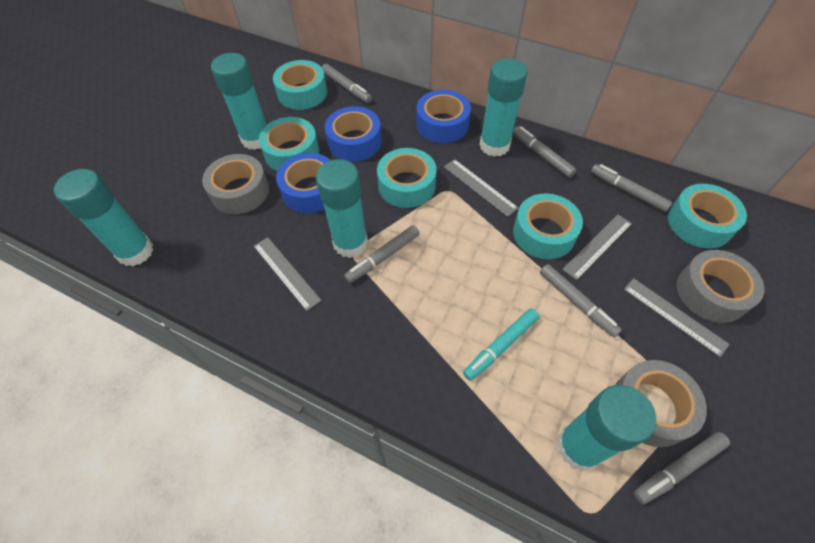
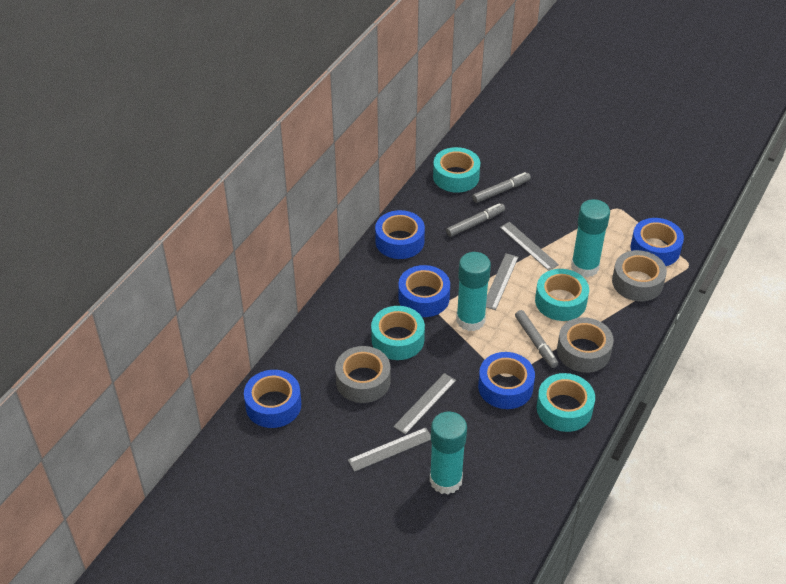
blue tape: 3 -> 5
grey marker: 6 -> 3
turquoise glue stick: 5 -> 3
turquoise marker: 1 -> 0
turquoise tape: 5 -> 4

